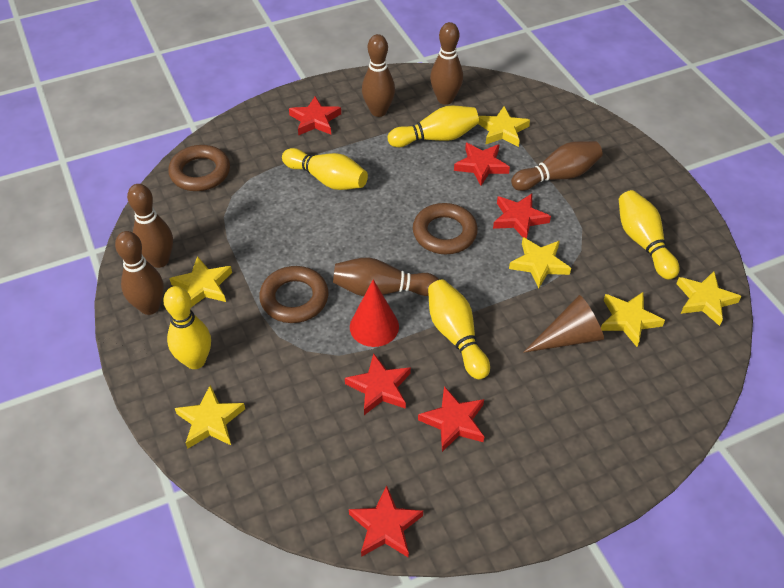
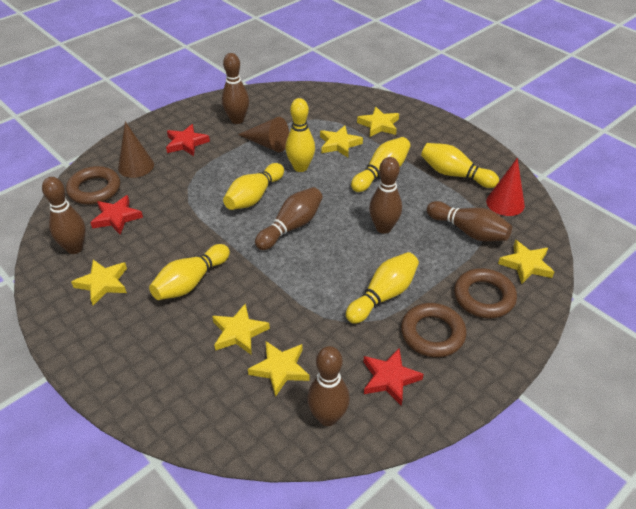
brown cone: 1 -> 2
red star: 6 -> 3
yellow bowling pin: 5 -> 6

